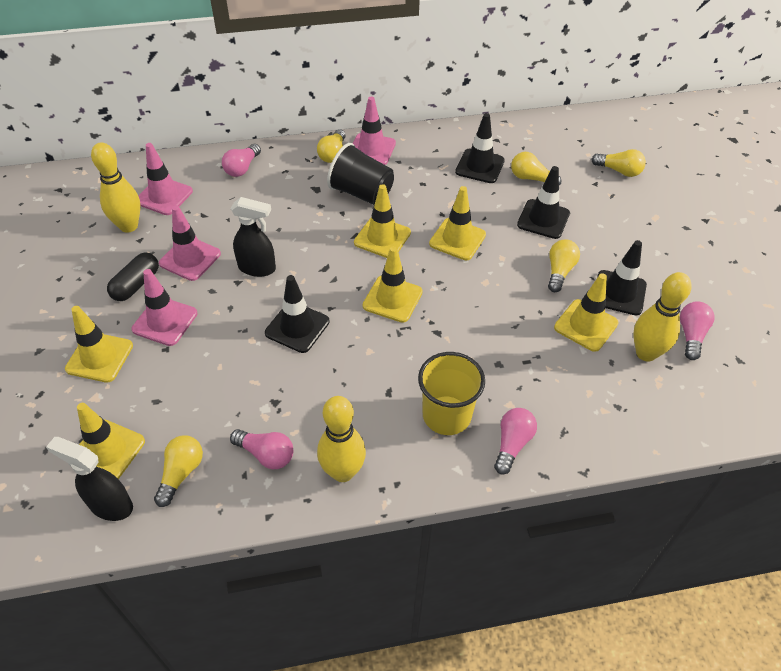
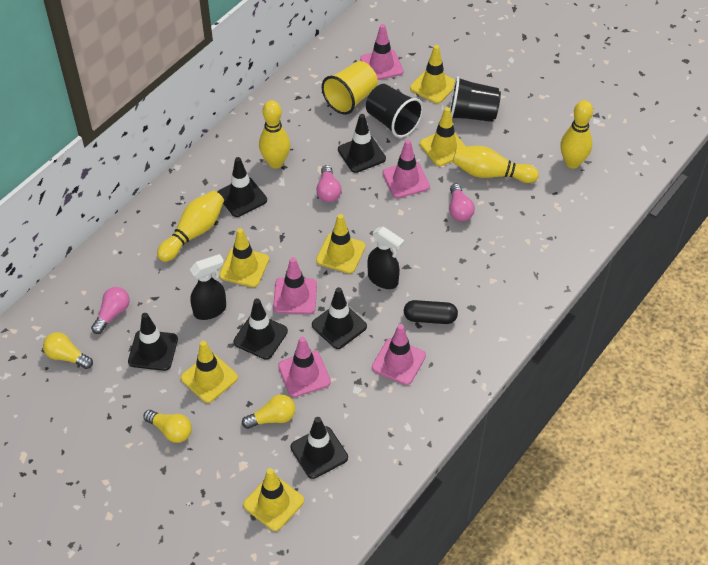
black cup: 1 -> 2
black traffic cone: 4 -> 6
pink light bulb: 4 -> 3
pink traffic cone: 4 -> 5
yellow bowling pin: 3 -> 4
yellow light bulb: 5 -> 3

